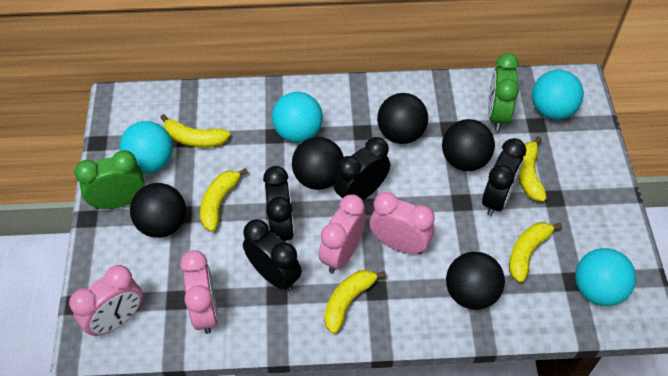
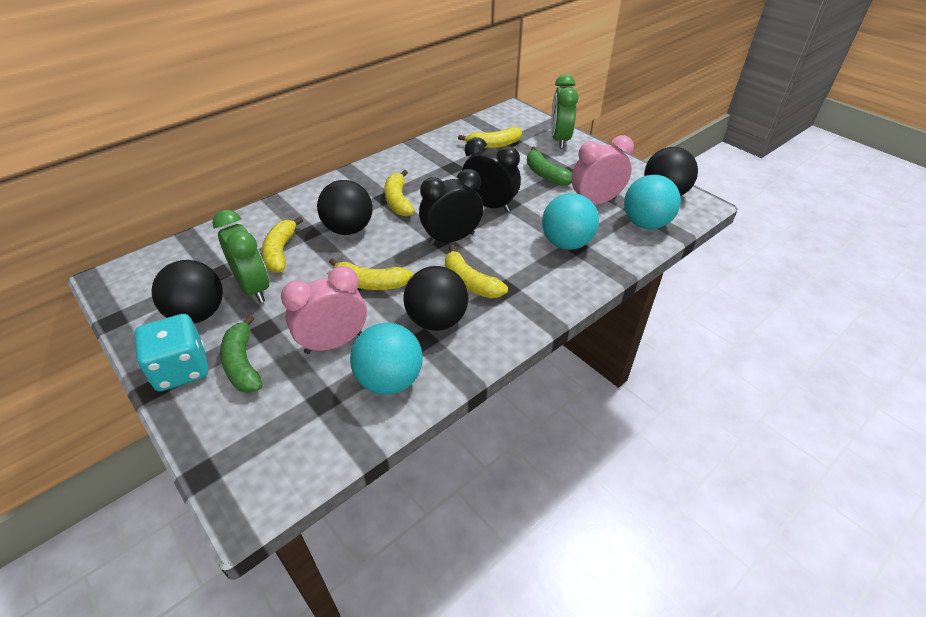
black ball: 5 -> 4
black clock: 4 -> 2
green banana: 0 -> 2
pink clock: 4 -> 2
turquoise ball: 4 -> 3
turquoise dice: 0 -> 1

